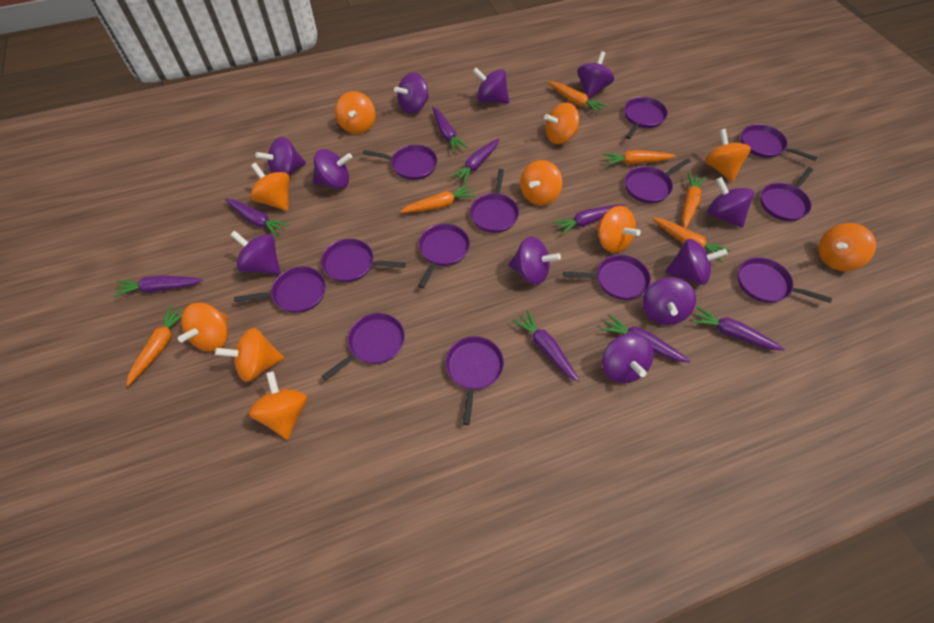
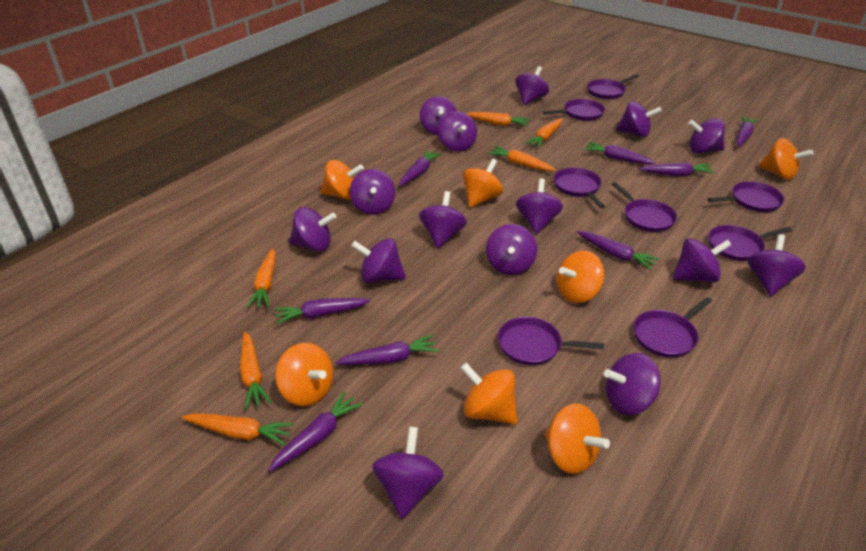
orange spinning top: 10 -> 7
purple pan: 13 -> 8
purple spinning top: 11 -> 15

